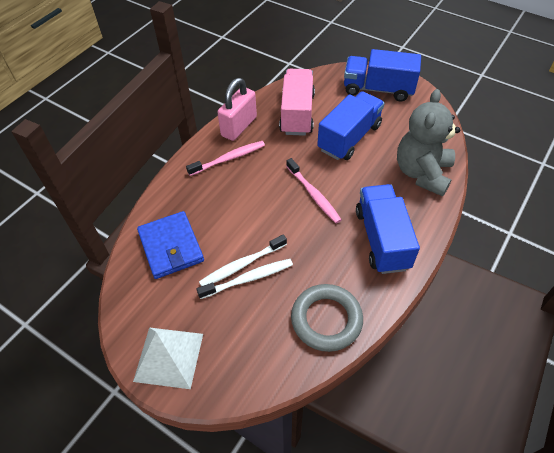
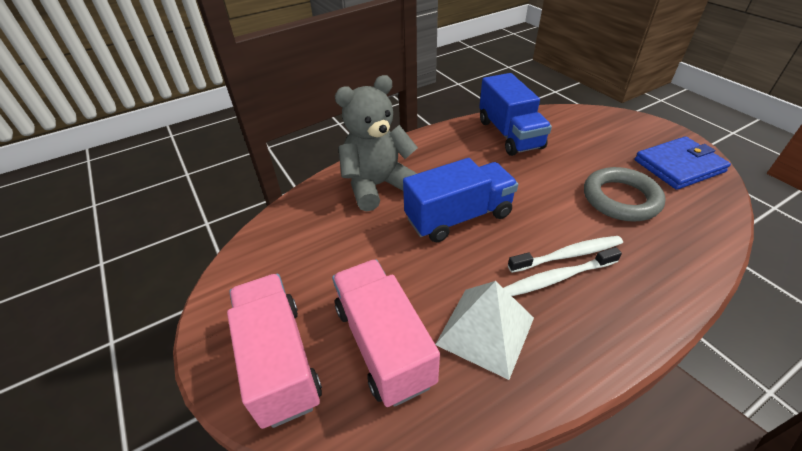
blue truck: 3 -> 2
pink padlock: 1 -> 0
pink toothbrush: 2 -> 0
pink truck: 1 -> 2

